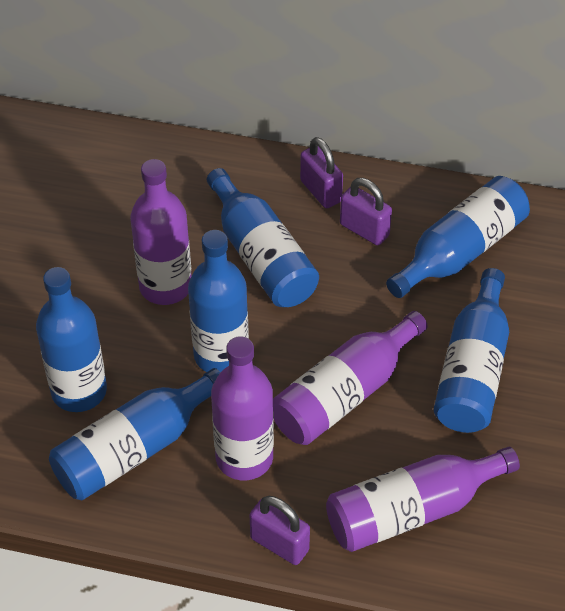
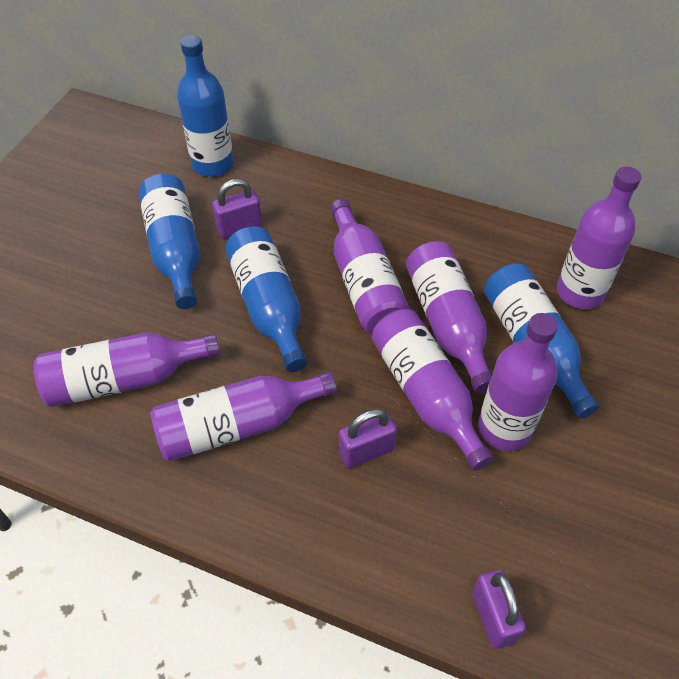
blue bottle: 6 -> 4
purple bottle: 4 -> 7

